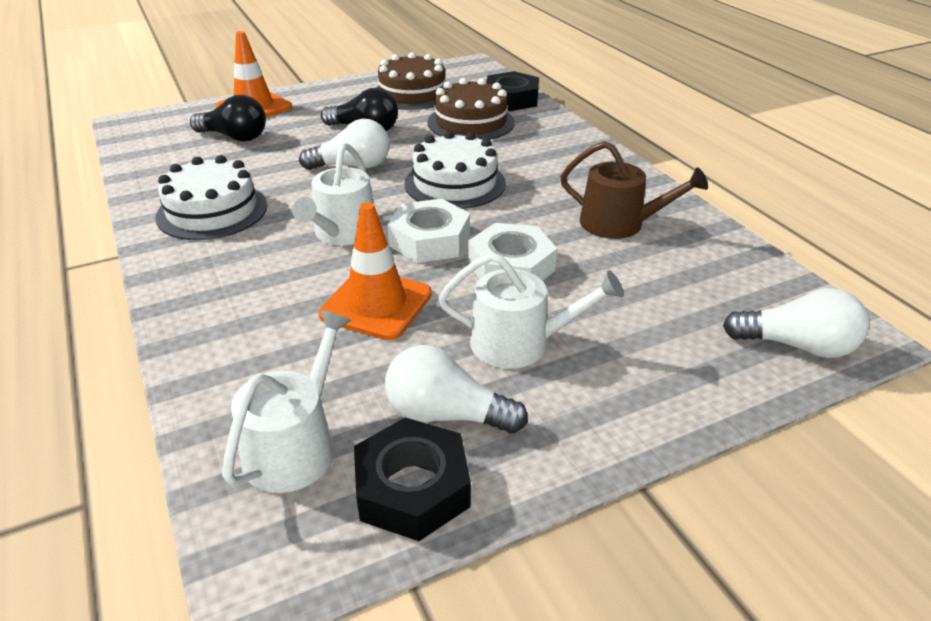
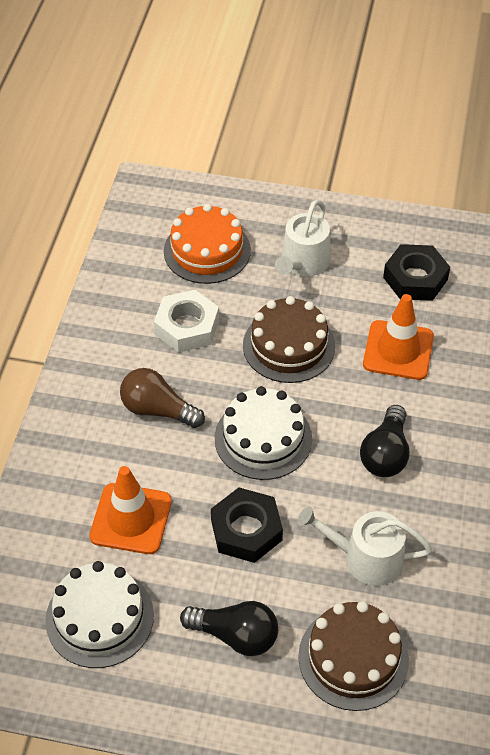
brown light bulb: 0 -> 1
brown watering can: 1 -> 0
orange cake: 0 -> 1
white light bulb: 3 -> 0
white nut: 2 -> 1
white watering can: 3 -> 2

